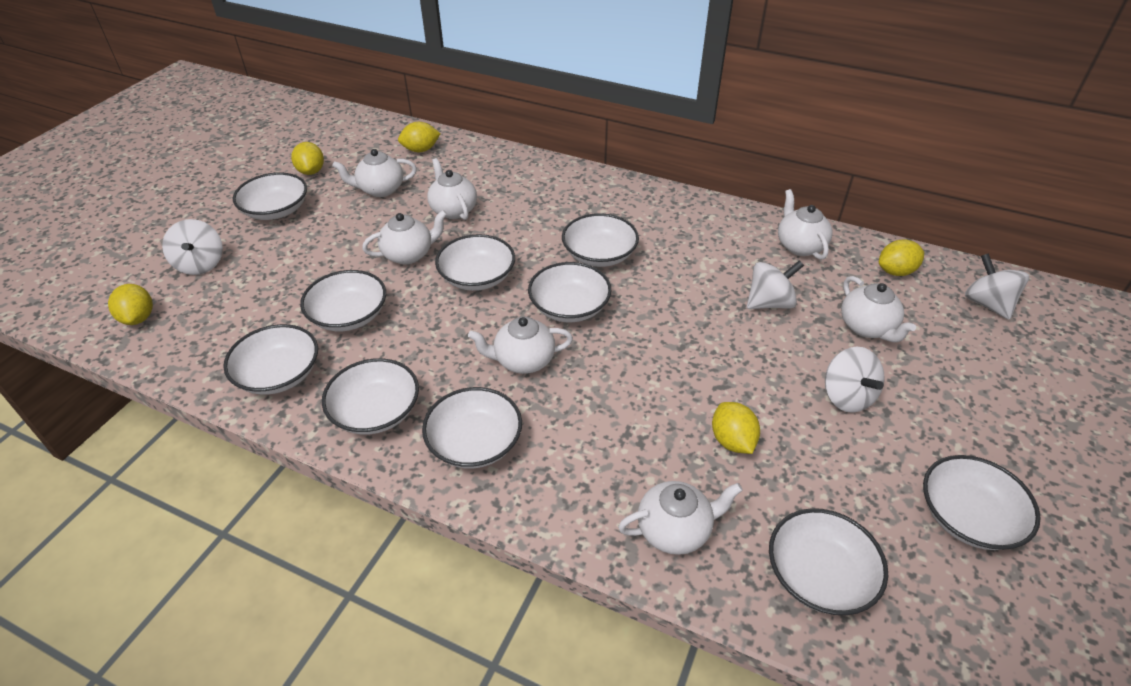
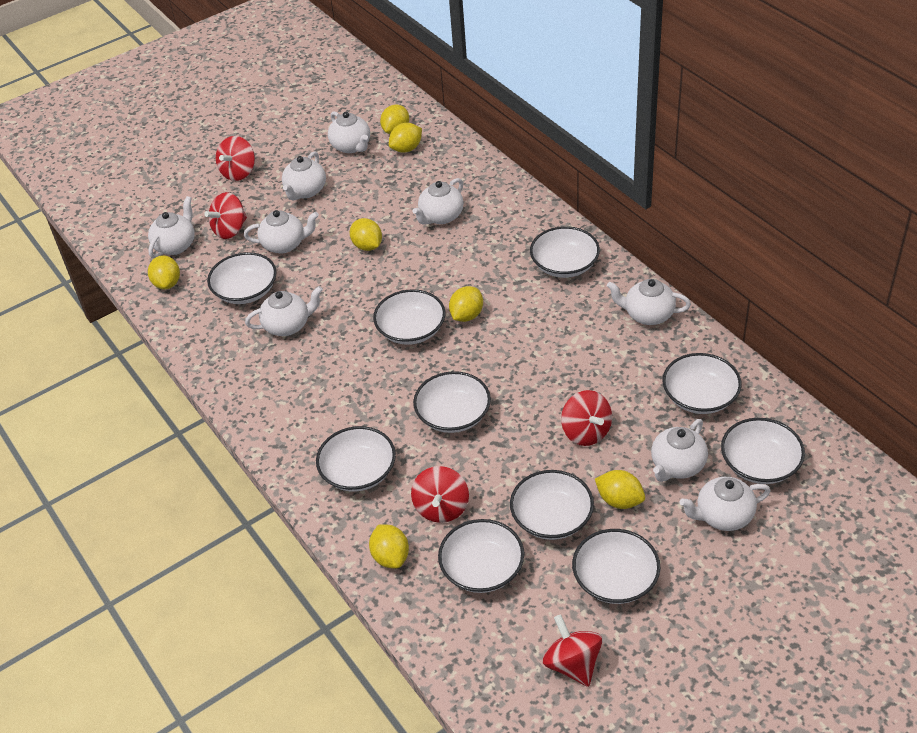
red spinning top: 0 -> 5
white spinning top: 4 -> 0
white teapot: 7 -> 9
yellow lemon: 5 -> 7

